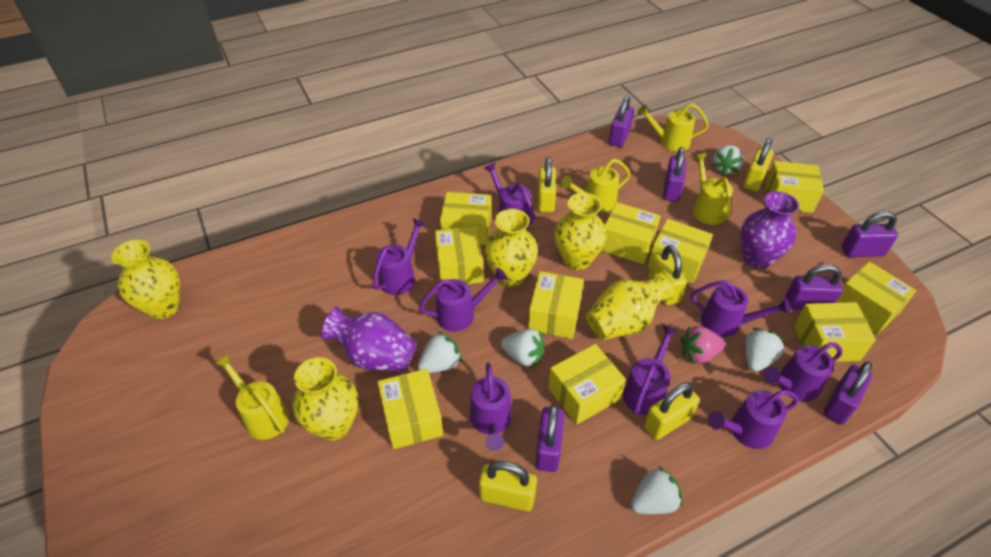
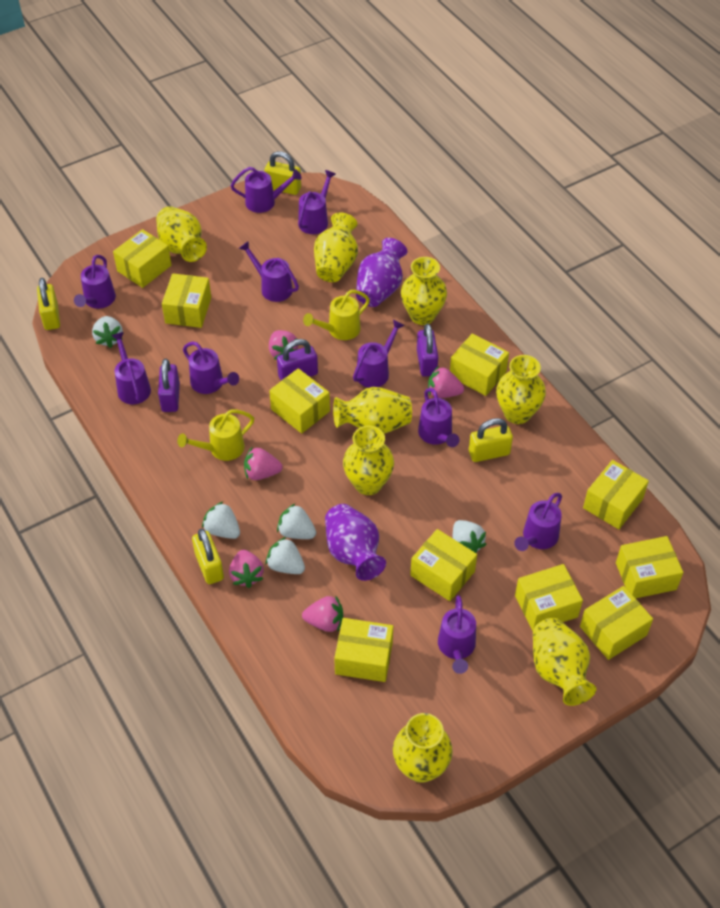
pink strawberry: 1 -> 5
purple padlock: 6 -> 3
purple watering can: 8 -> 10
yellow padlock: 5 -> 4
yellow vase: 5 -> 8
yellow watering can: 4 -> 2

